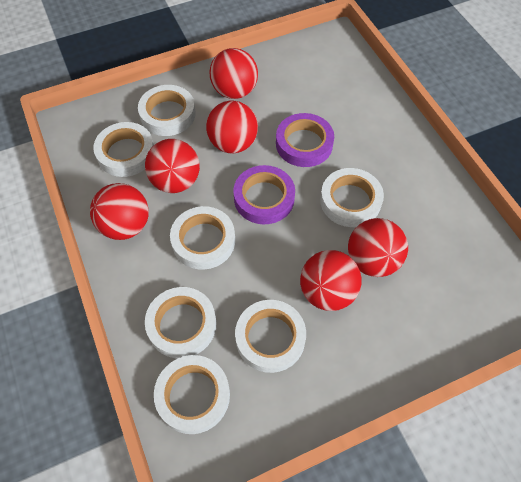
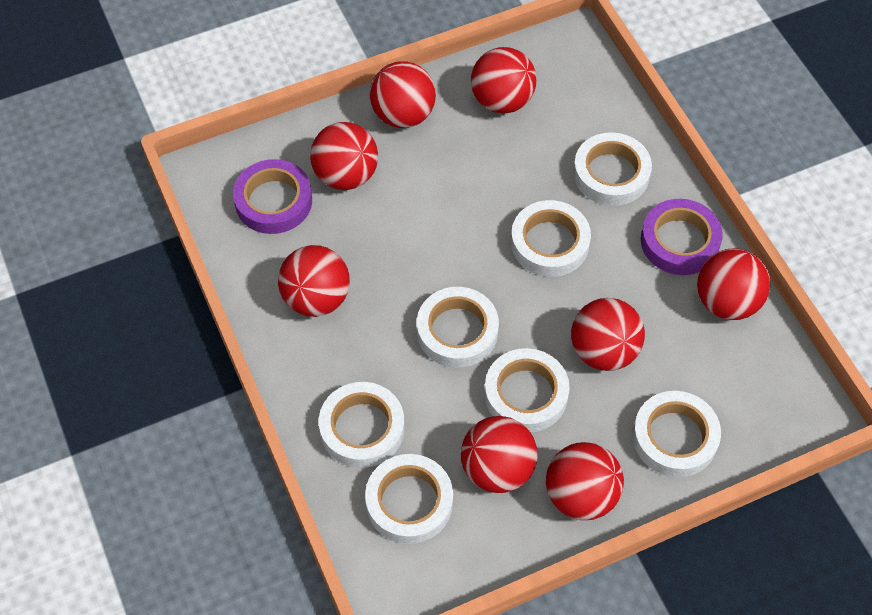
red ball: 6 -> 8

